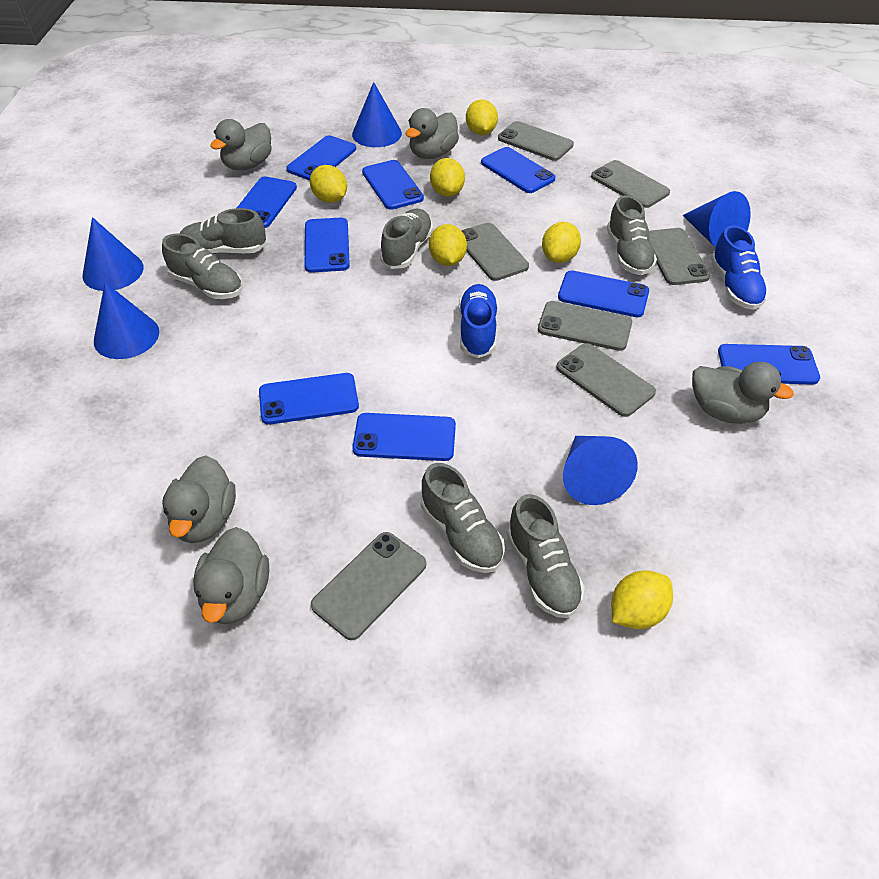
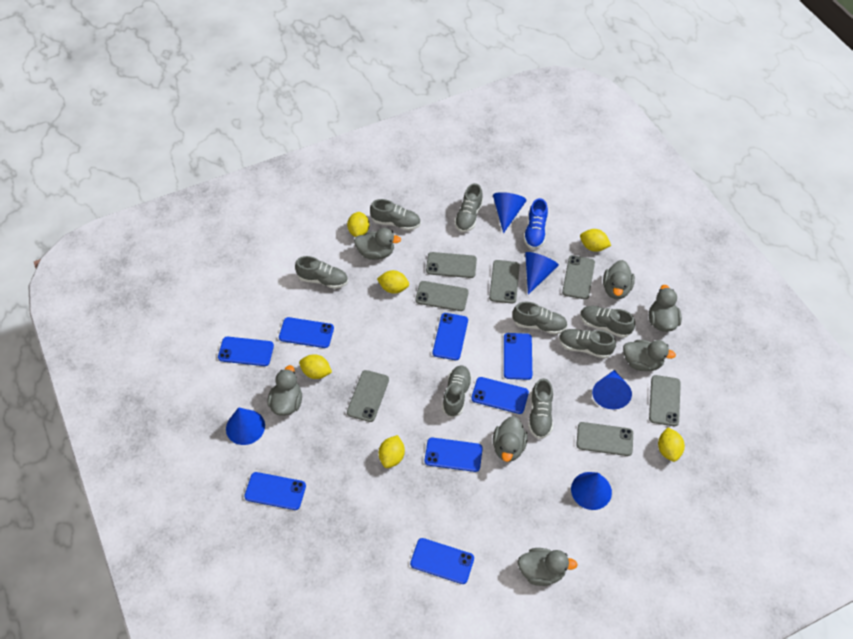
blue phone: 9 -> 8
blue shoe: 2 -> 1
grey duck: 5 -> 7
grey shoe: 6 -> 8

